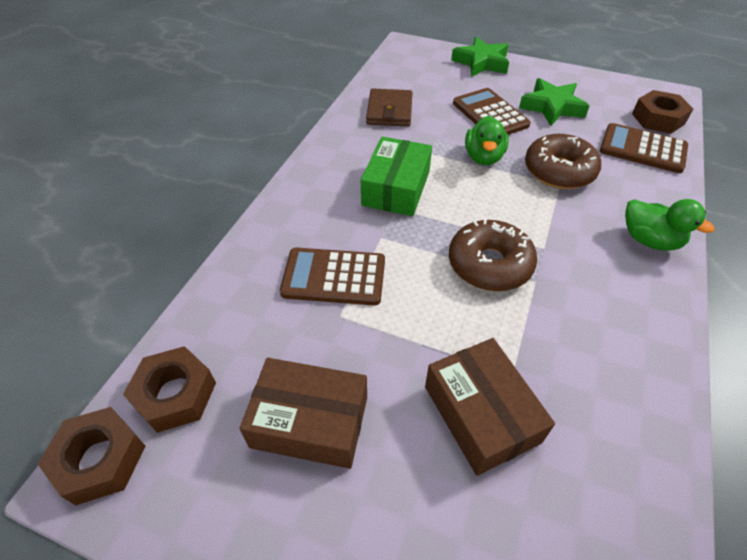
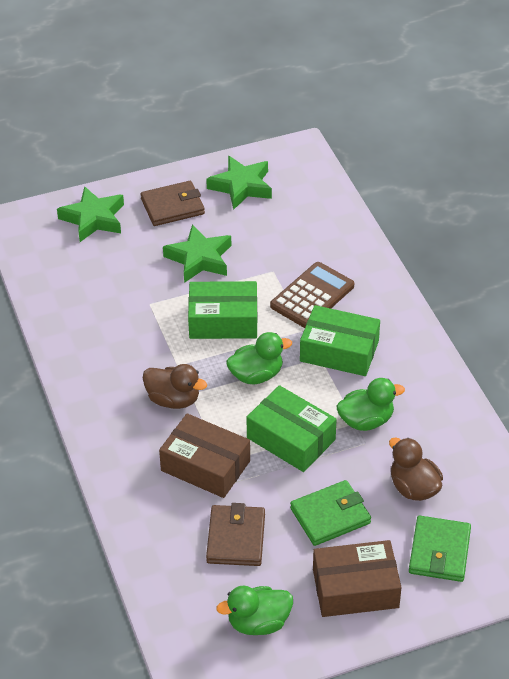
brown calculator: 3 -> 1
brown donut: 2 -> 0
brown duck: 0 -> 2
brown nut: 3 -> 0
brown wallet: 1 -> 2
green box: 1 -> 3
green duck: 2 -> 3
green star: 2 -> 3
green wallet: 0 -> 2

